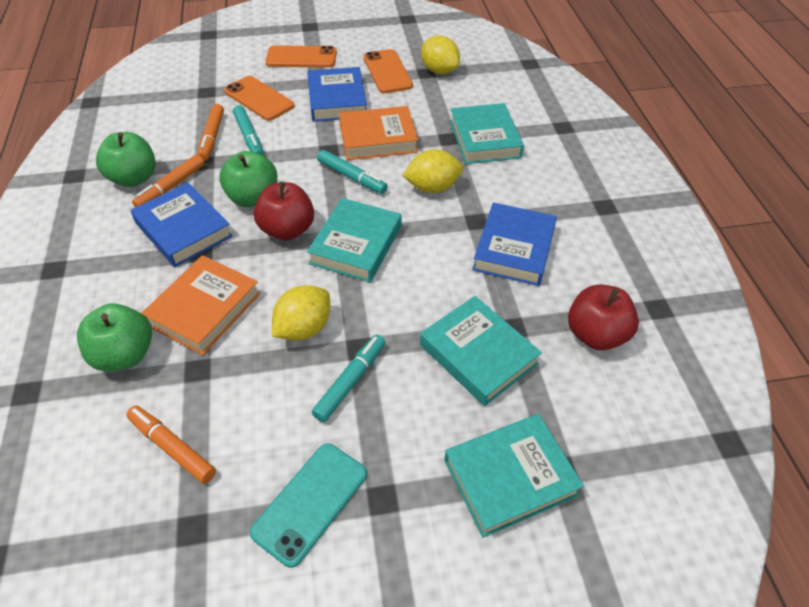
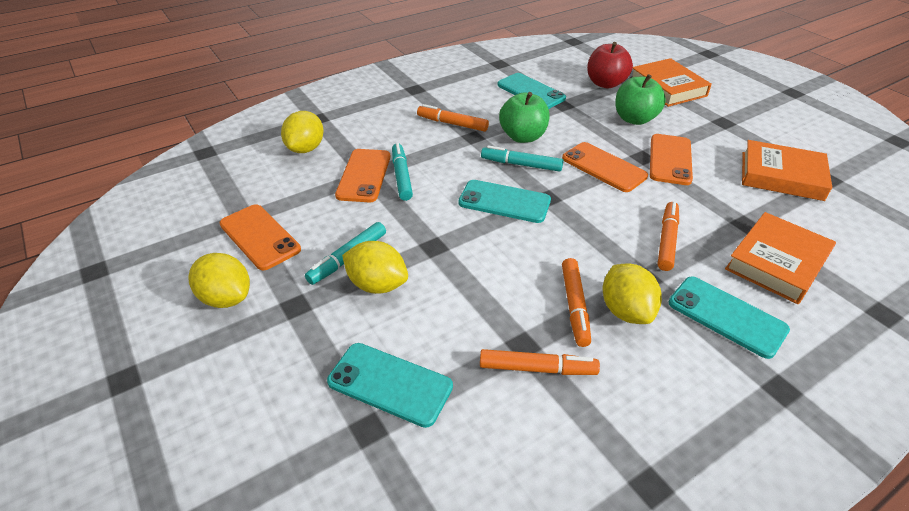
blue book: 3 -> 0
green apple: 3 -> 2
orange book: 2 -> 3
orange marker: 3 -> 4
orange phone: 3 -> 4
red apple: 2 -> 1
turquoise book: 4 -> 0
turquoise phone: 1 -> 4
yellow lemon: 3 -> 4

